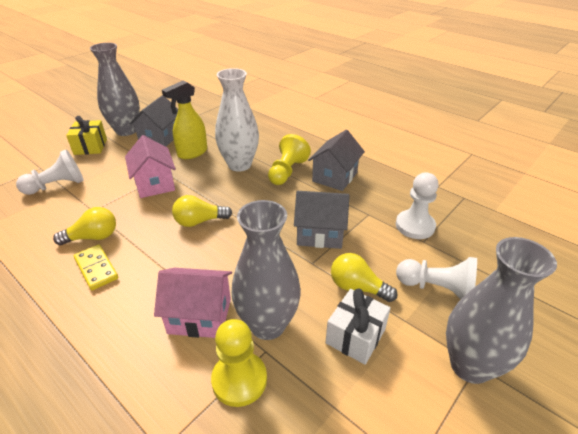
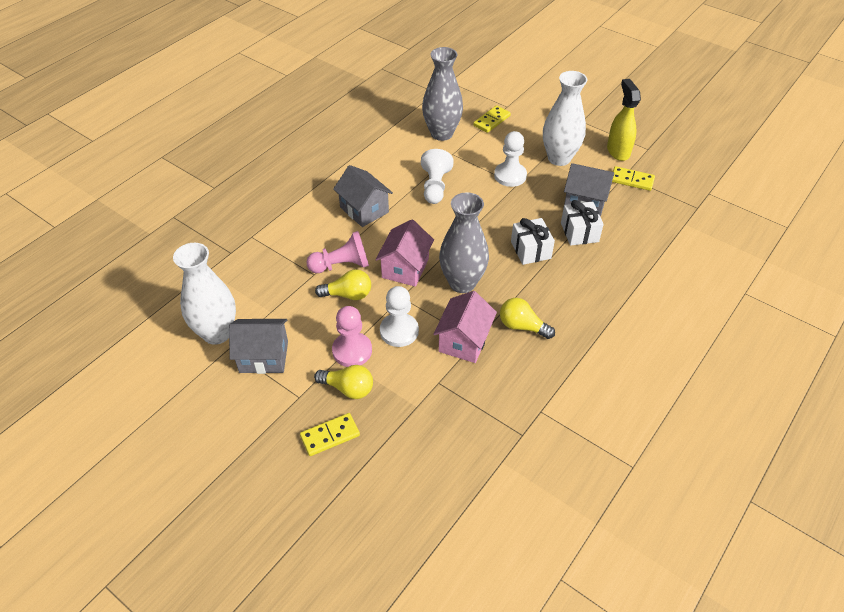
grey vase: 3 -> 2
pink pawn: 0 -> 2
white gift: 1 -> 2
white vase: 1 -> 2
yellow domino: 1 -> 3
yellow gift: 1 -> 0
yellow pawn: 2 -> 0

